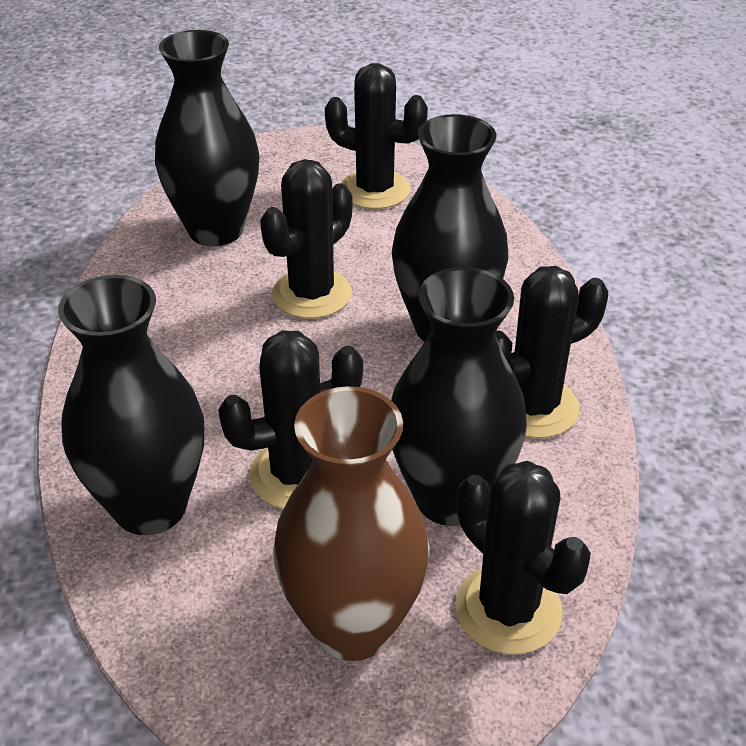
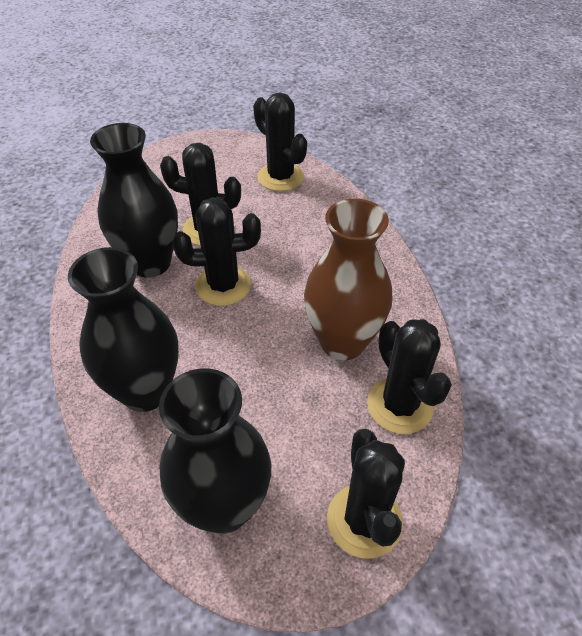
black vase: 4 -> 3

